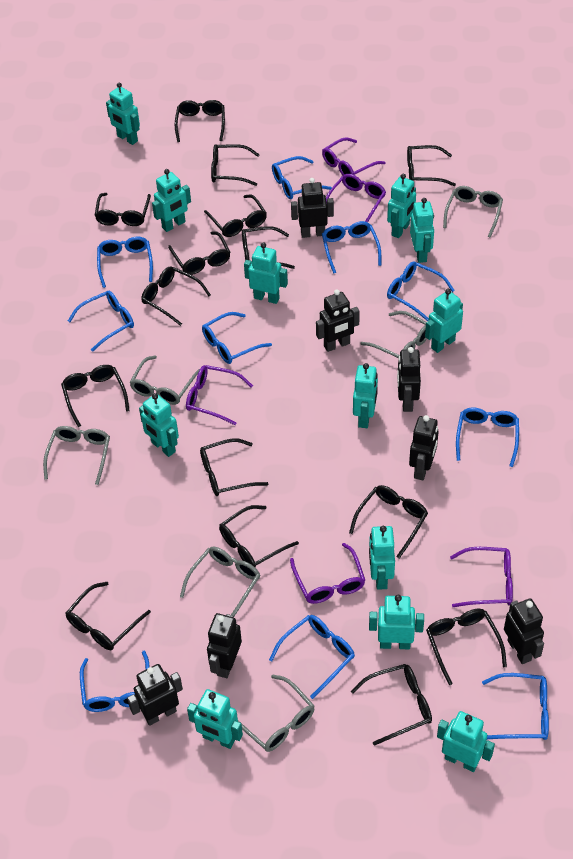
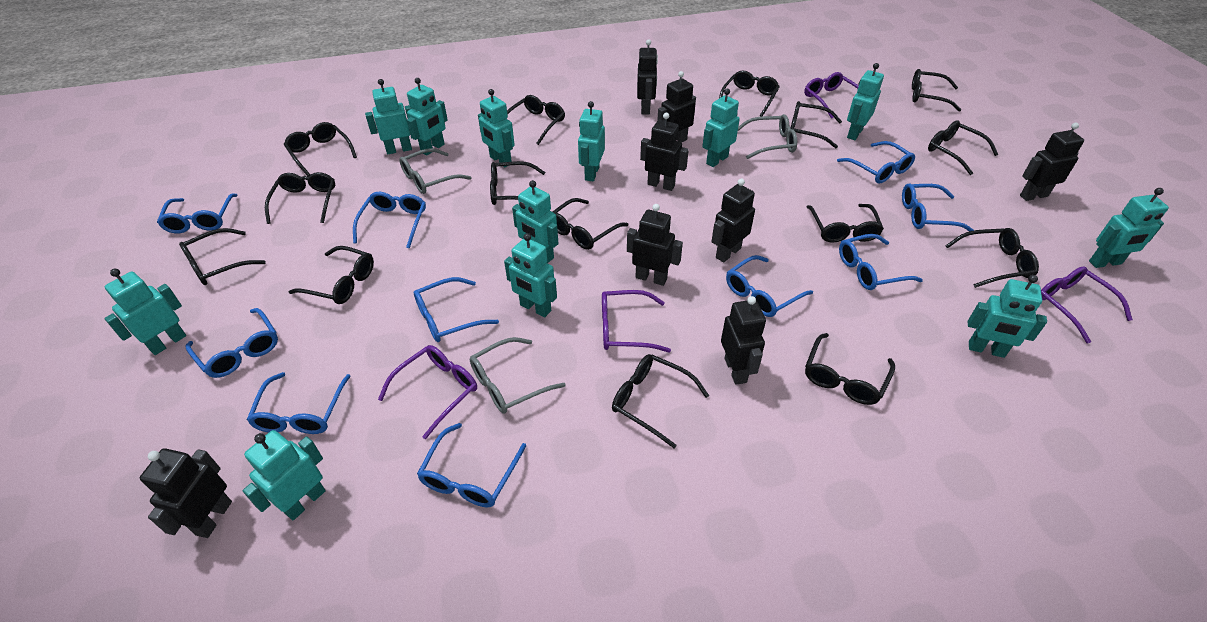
black robot: 7 -> 8
grey glasses: 6 -> 3
purple glasses: 5 -> 4

